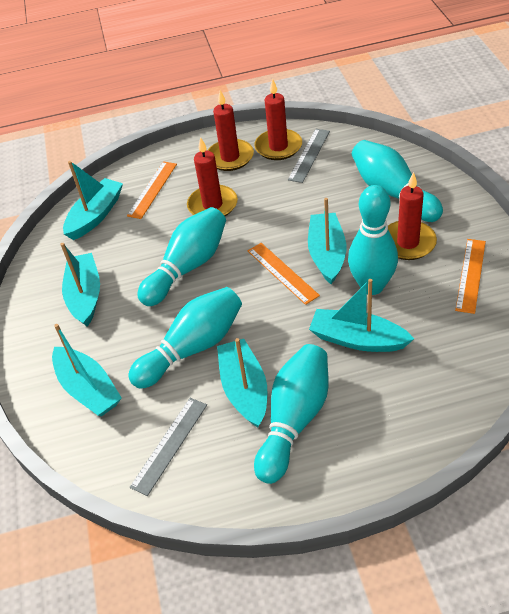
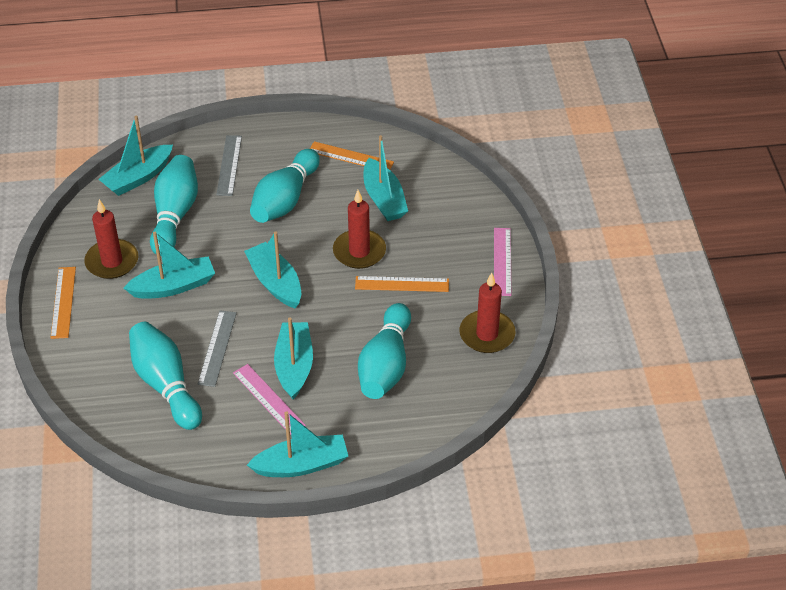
pink ruler: 0 -> 2
red candle: 4 -> 3
turquoise bowling pin: 5 -> 4

